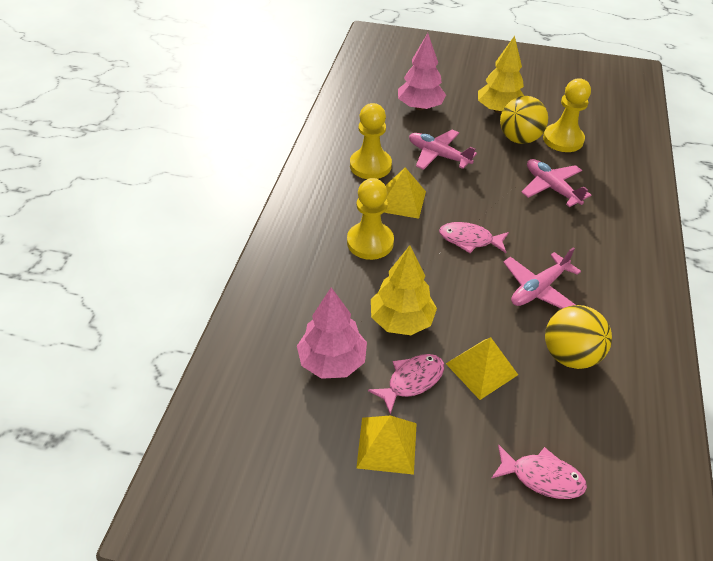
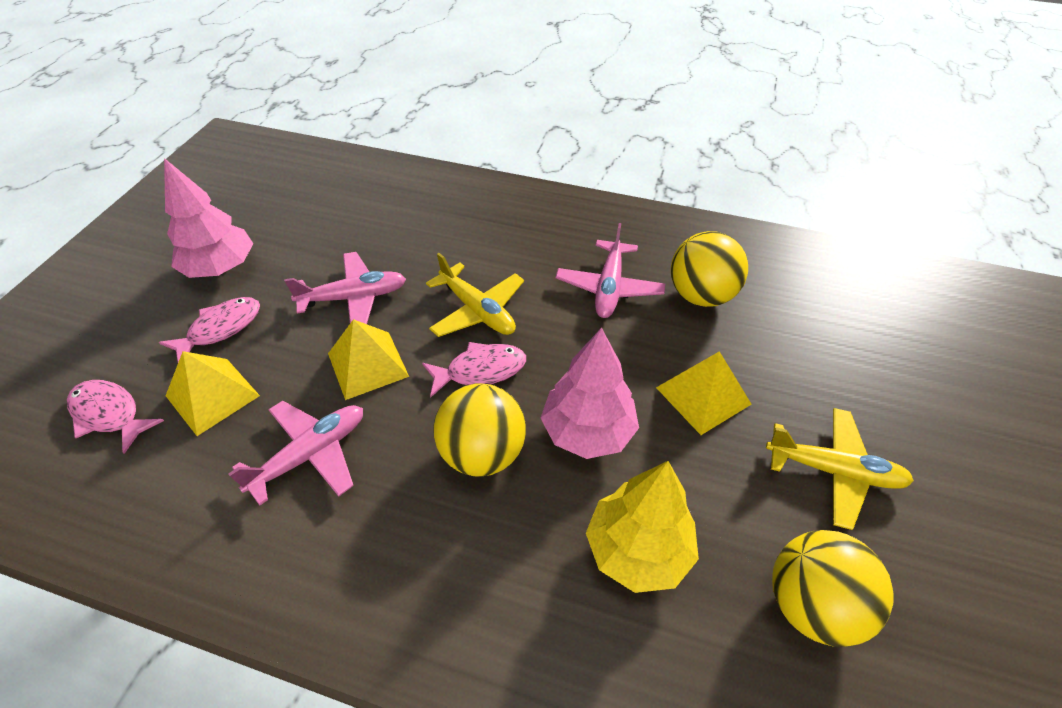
yellow ball: 2 -> 3
yellow pawn: 3 -> 0
yellow plane: 0 -> 2
yellow tree: 2 -> 1

